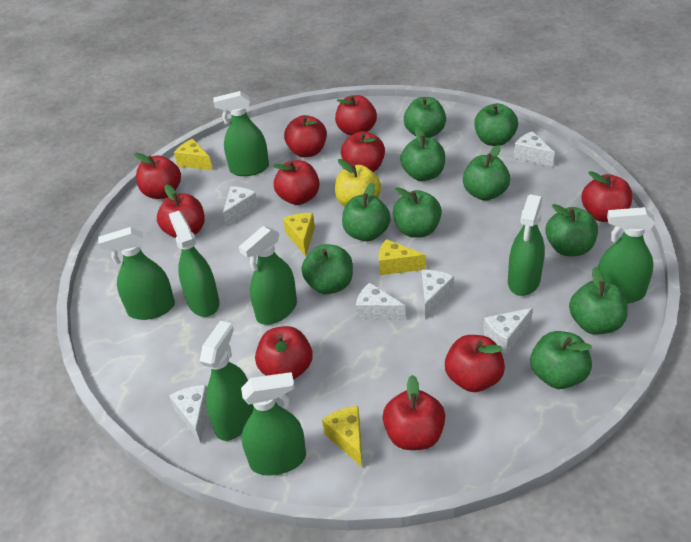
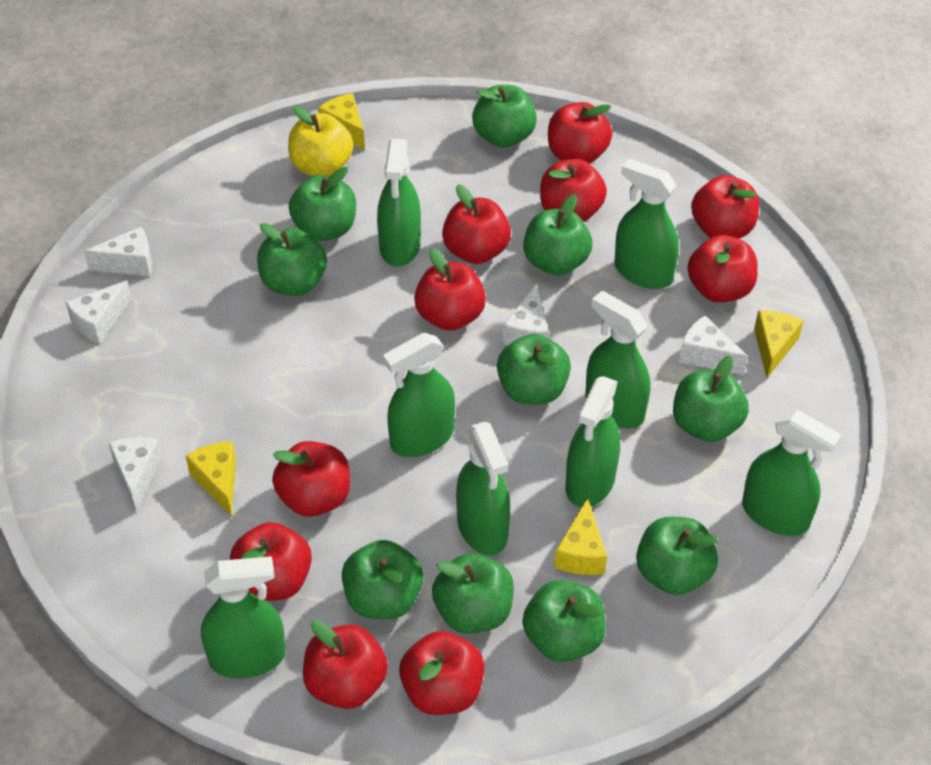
white cheese: 6 -> 5

